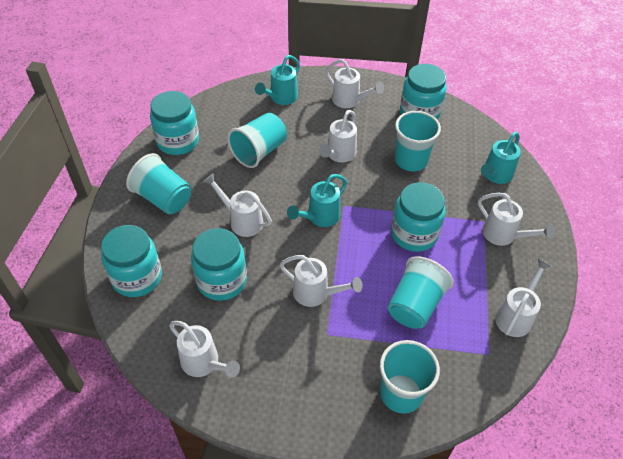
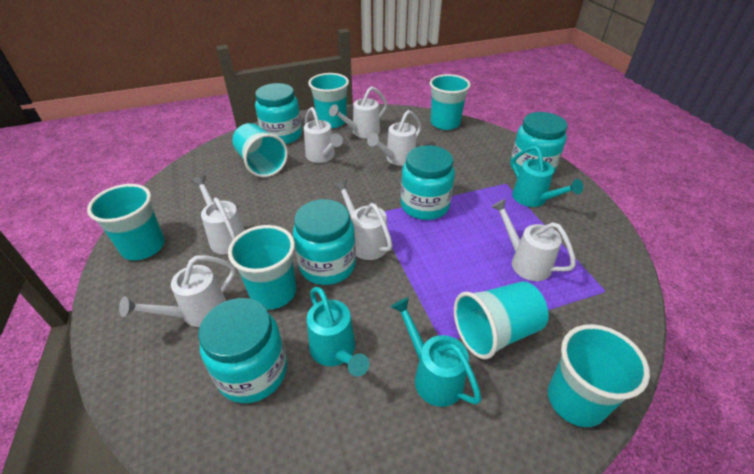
turquoise cup: 5 -> 7

